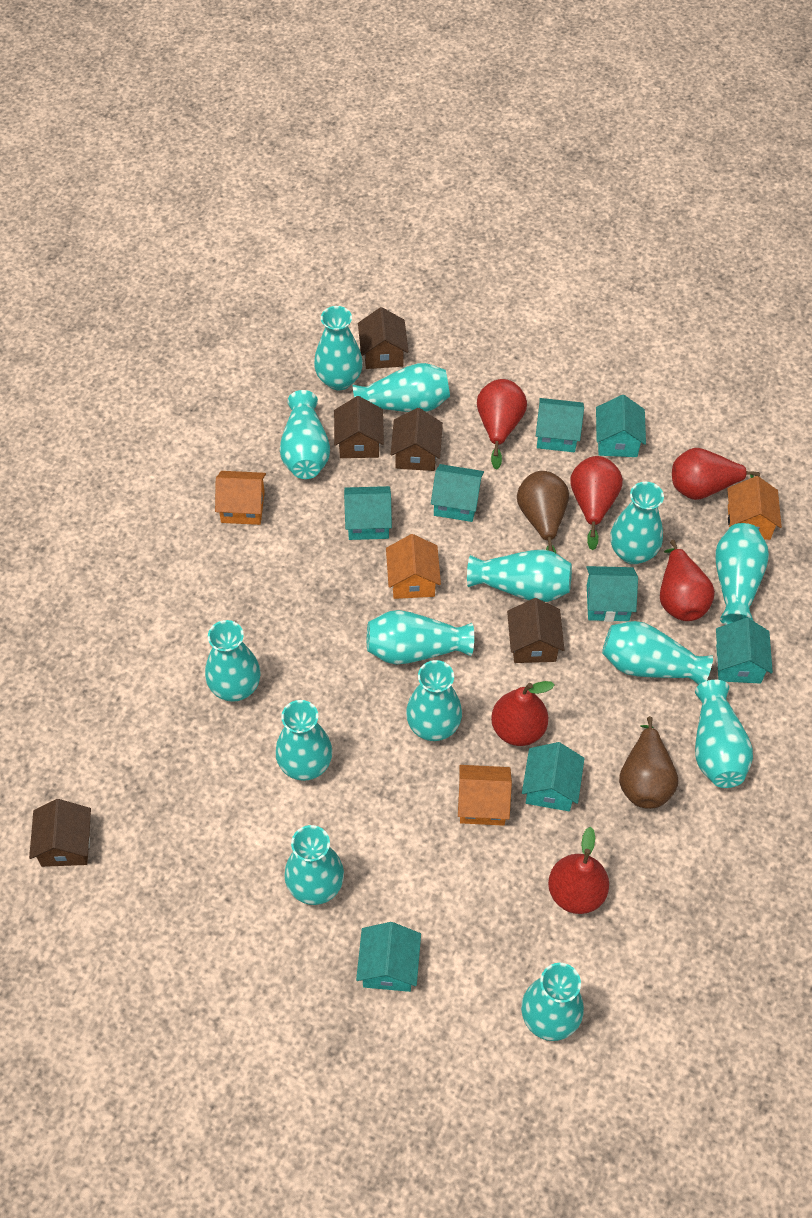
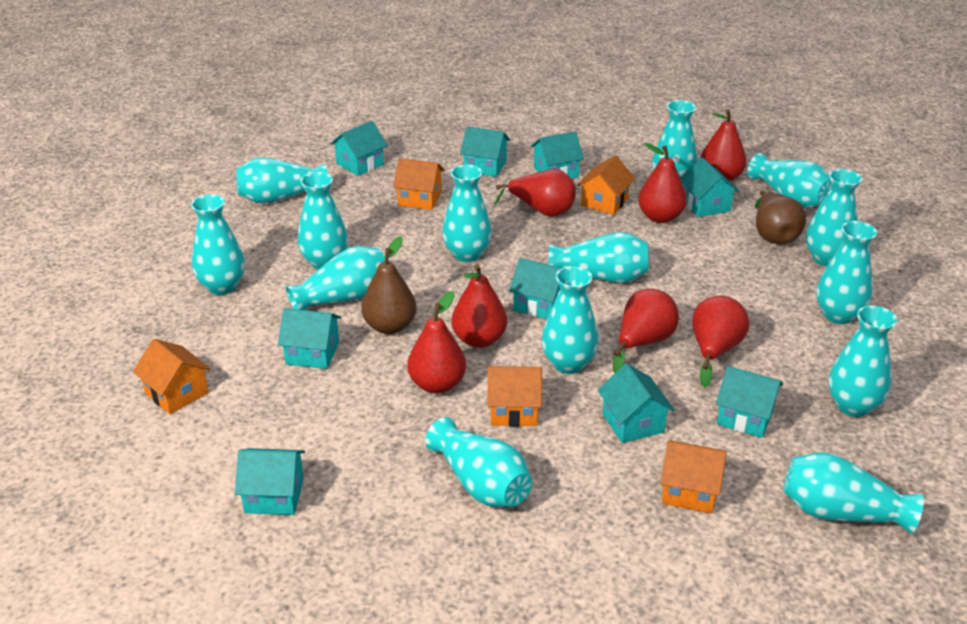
brown house: 5 -> 0
orange house: 4 -> 5
red pear: 6 -> 7
turquoise house: 8 -> 9

